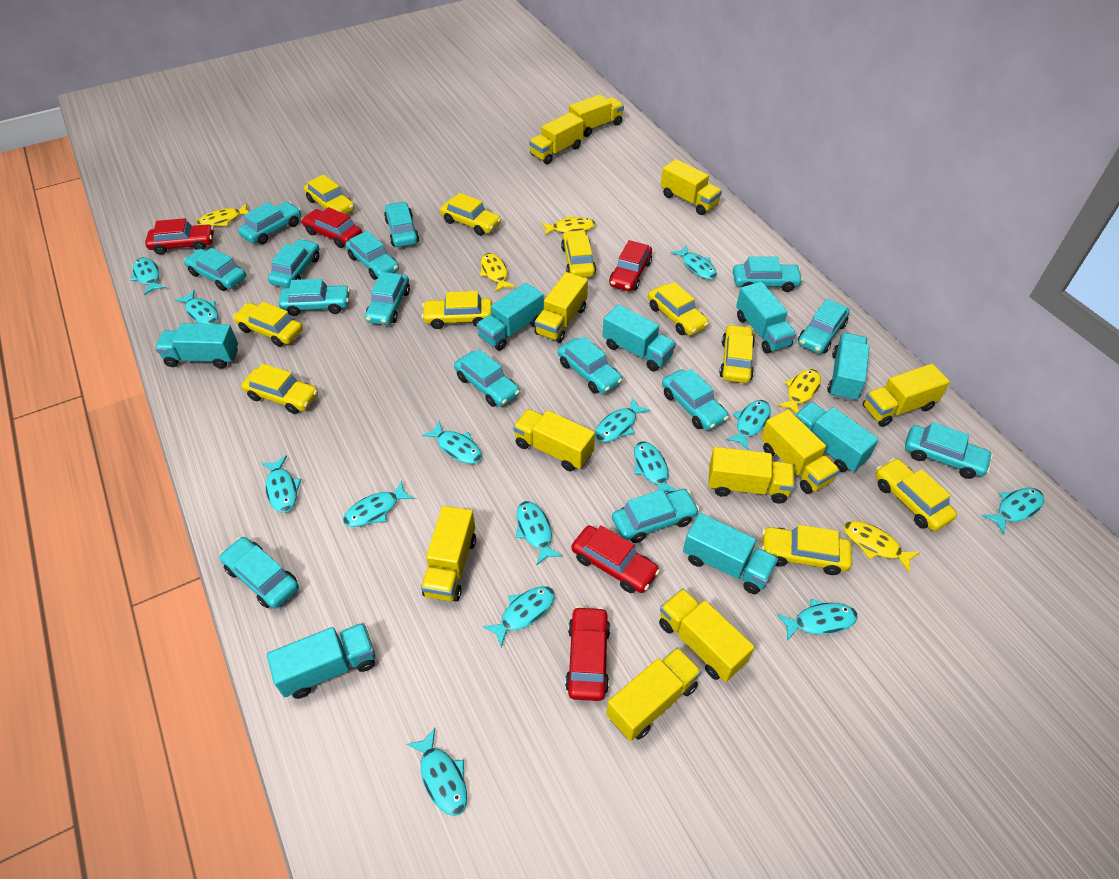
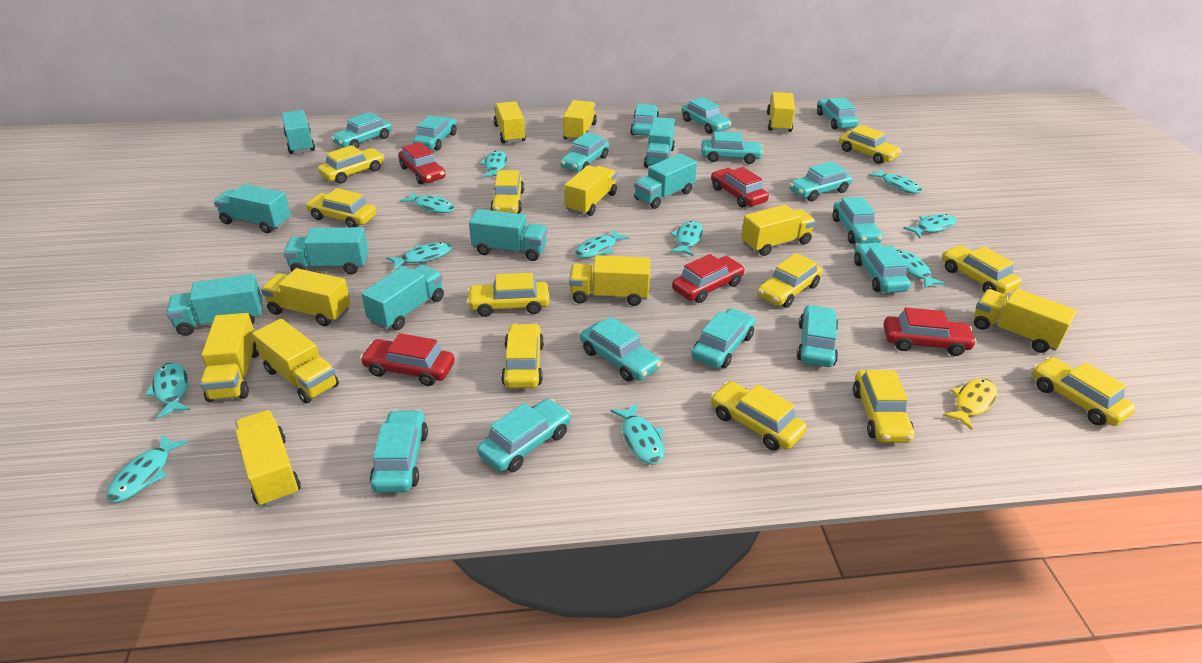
turquoise fish: 14 -> 11
yellow car: 10 -> 11
yellow fish: 5 -> 1

